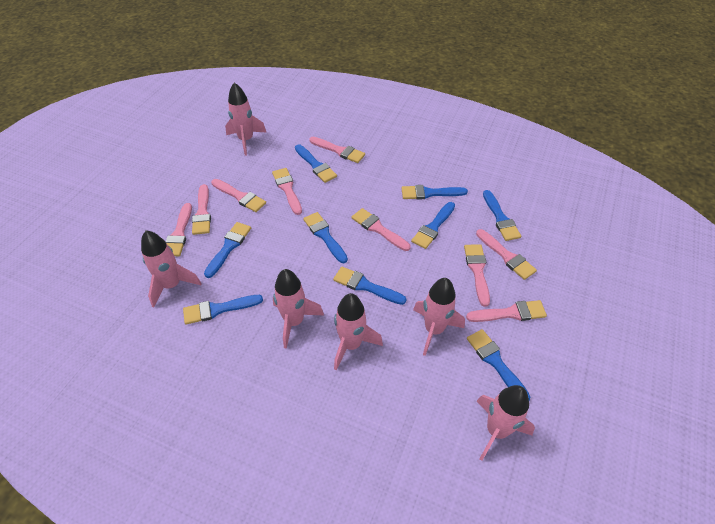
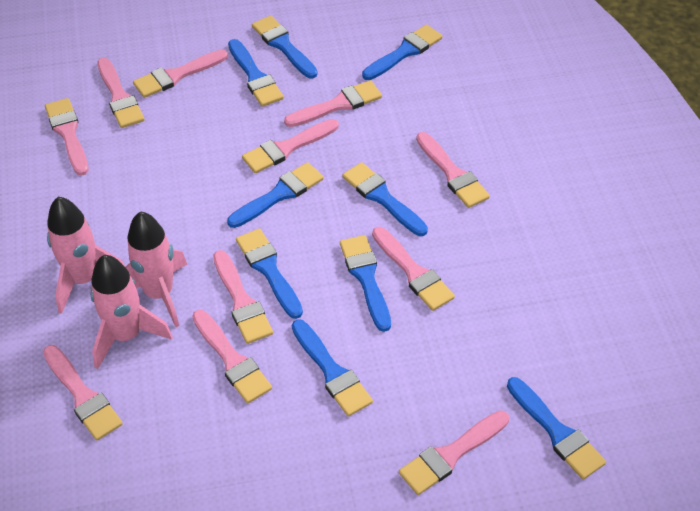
pink brush: 9 -> 11
pink rocket: 6 -> 3

